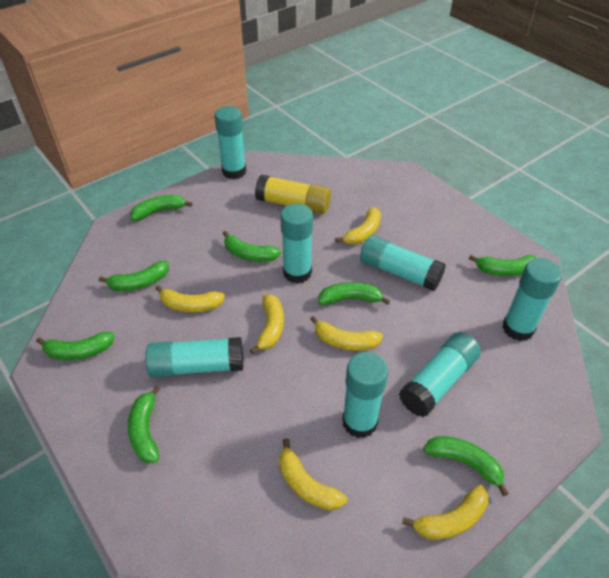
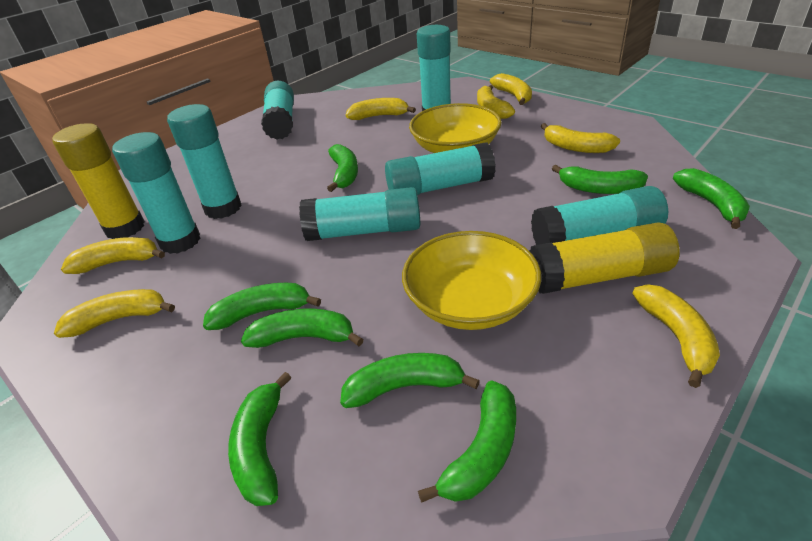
yellow banana: 6 -> 7
yellow bowl: 0 -> 2
yellow glue stick: 1 -> 2

